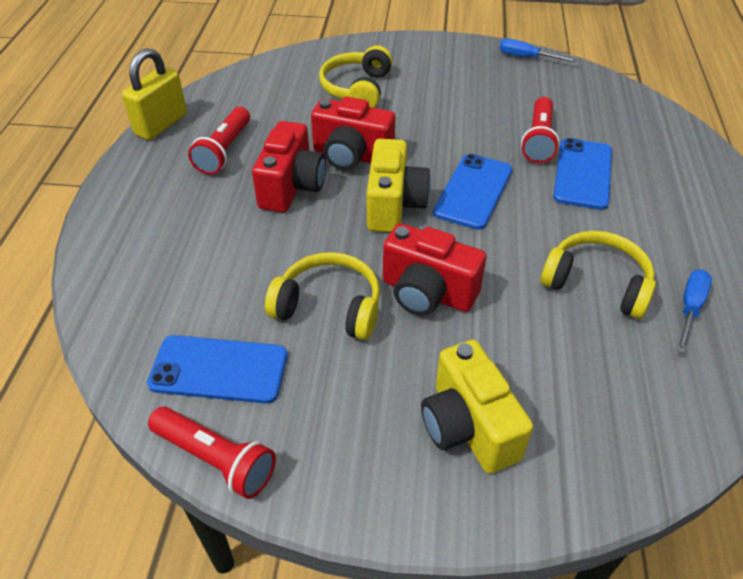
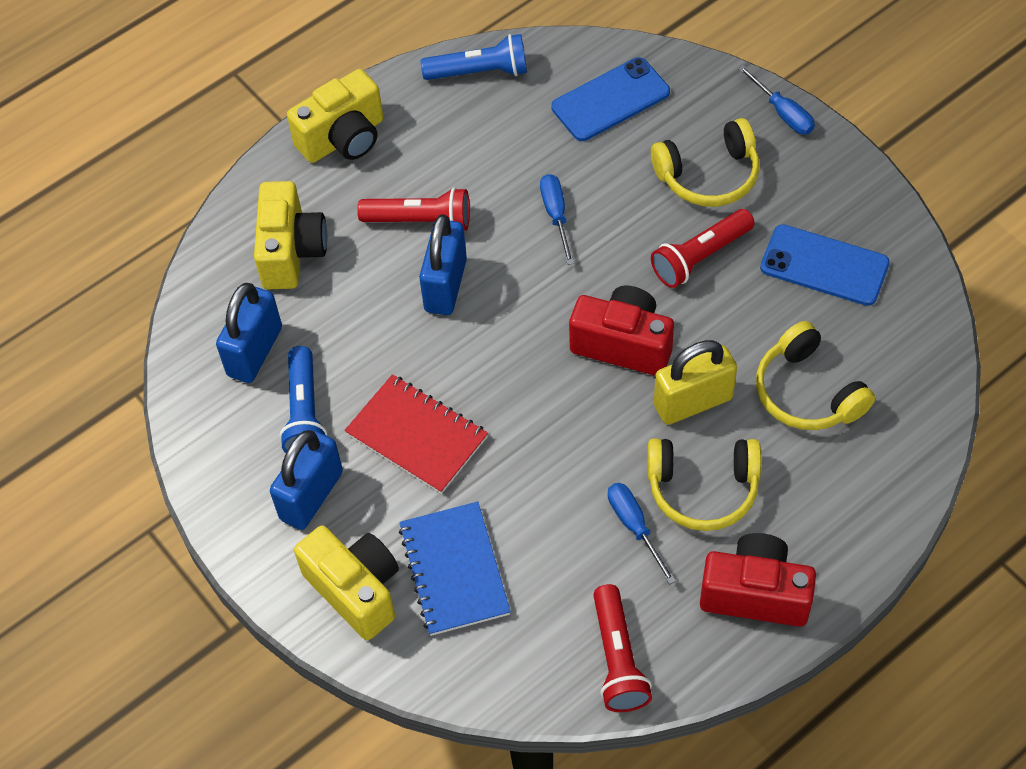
blue flashlight: 0 -> 2
blue notebook: 0 -> 1
blue padlock: 0 -> 3
blue phone: 3 -> 2
blue screwdriver: 2 -> 3
red camera: 3 -> 2
red notebook: 0 -> 1
yellow camera: 2 -> 3

